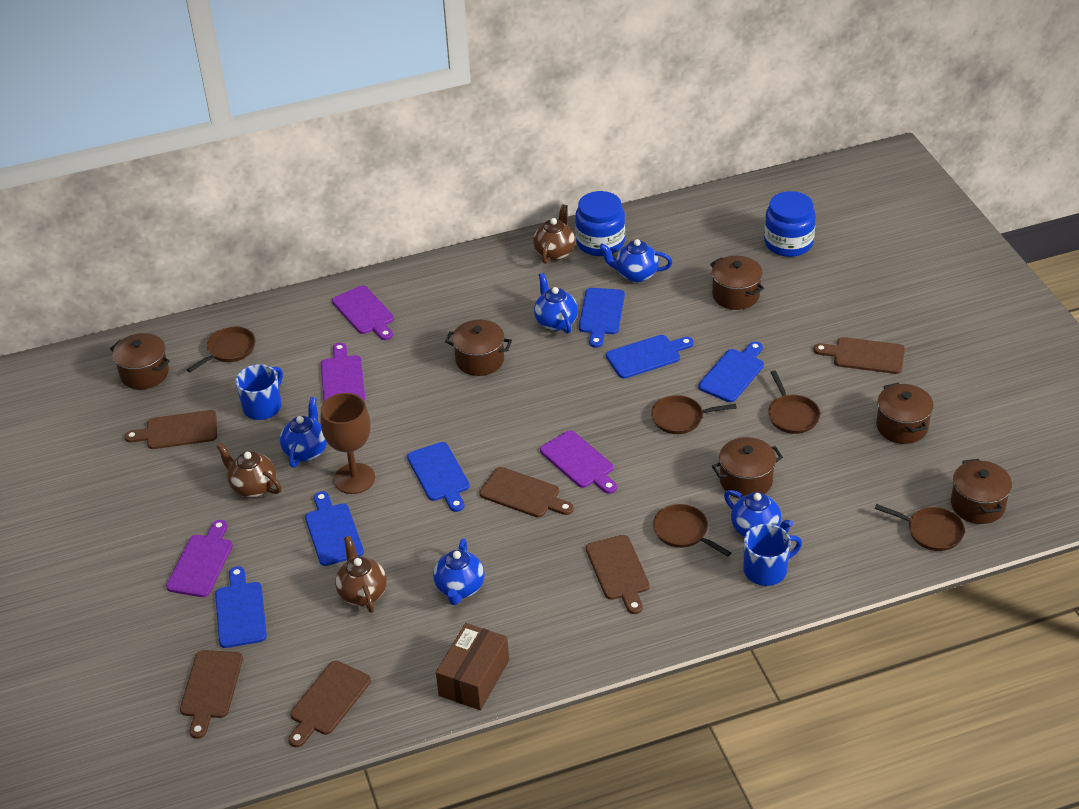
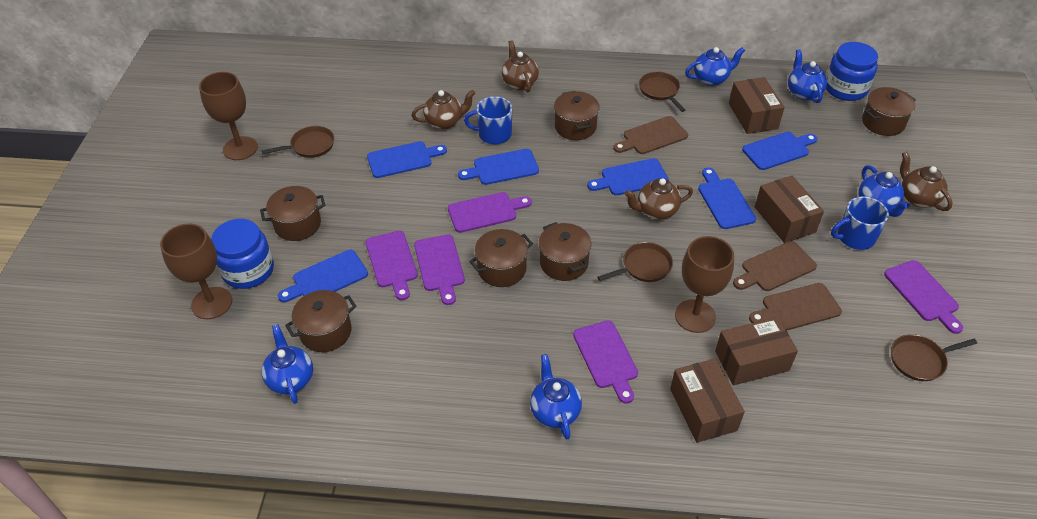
brown box: 1 -> 4
brown cutting board: 6 -> 3
brown goblet: 1 -> 3
brown pan: 5 -> 4
brown teapot: 3 -> 4
purple cutting board: 4 -> 5

